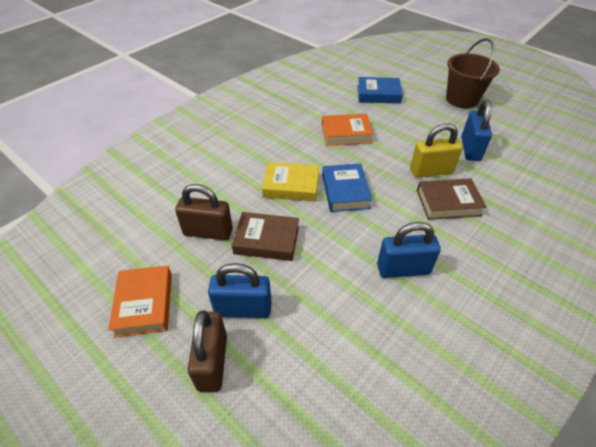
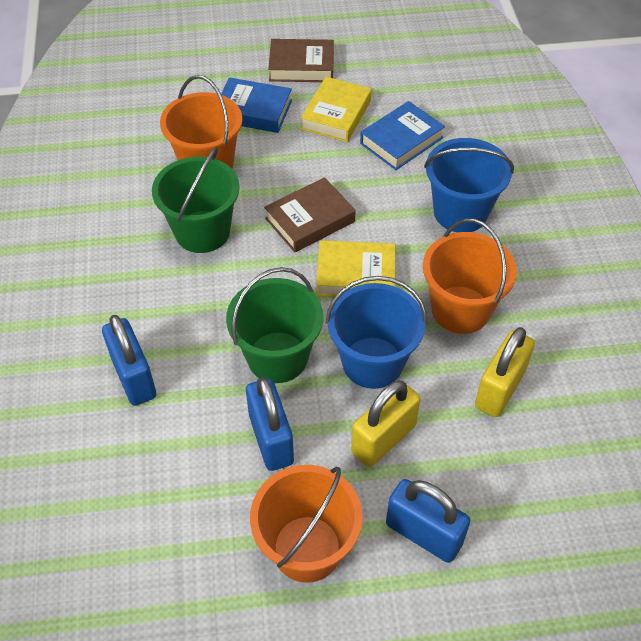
blue bucket: 0 -> 2
brown bucket: 1 -> 0
brown padlock: 2 -> 0
green bucket: 0 -> 2
orange book: 2 -> 0
orange bucket: 0 -> 3
yellow book: 1 -> 2
yellow padlock: 1 -> 2

